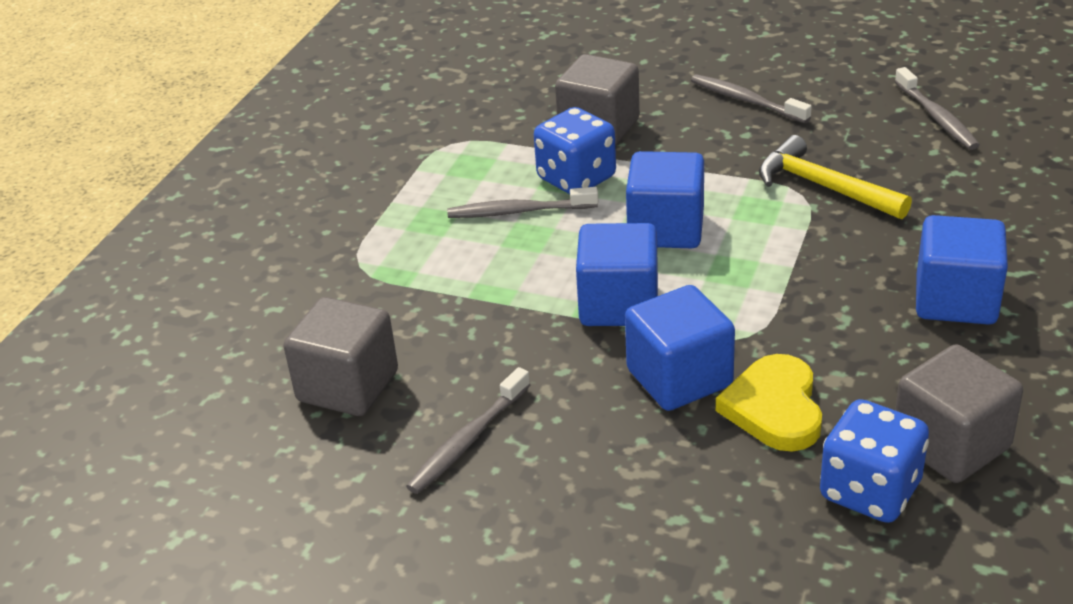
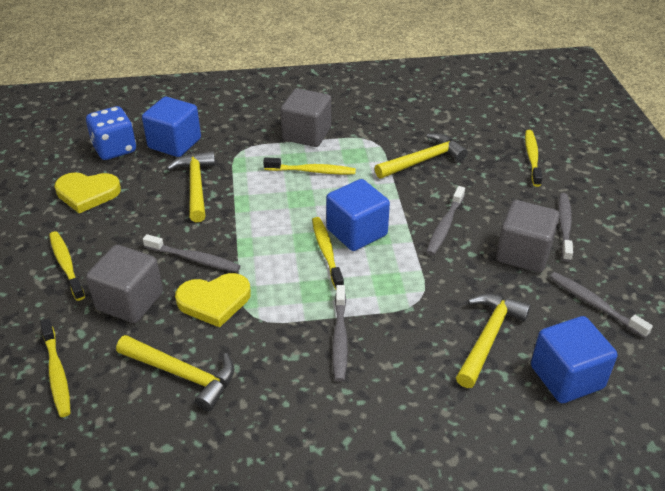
blue cube: 4 -> 3
blue dice: 2 -> 1
grey toothbrush: 4 -> 5
yellow hammer: 1 -> 4
yellow heart: 1 -> 2
yellow toothbrush: 0 -> 5

